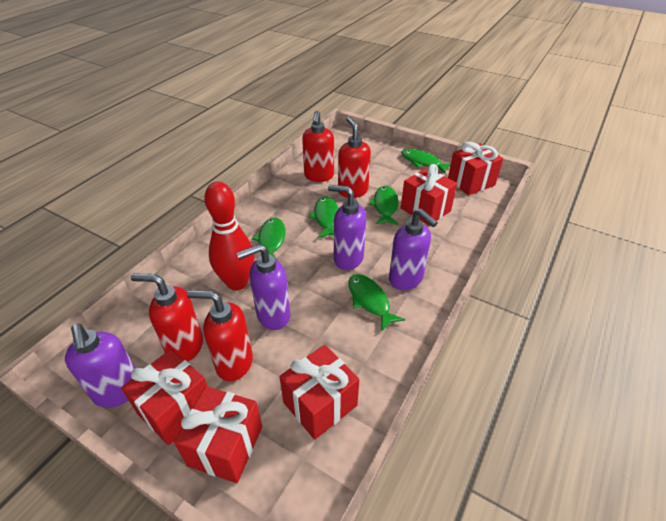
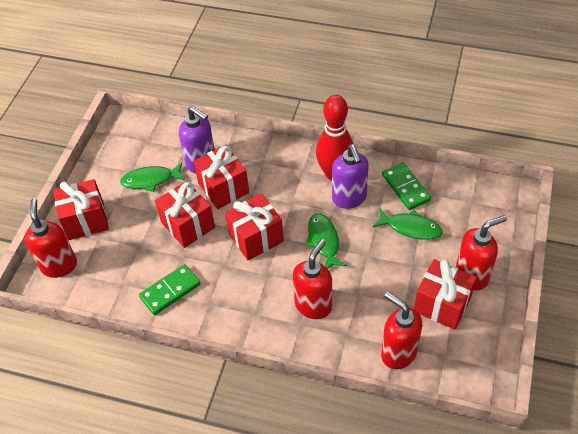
green domino: 0 -> 2
green fish: 5 -> 3
purple soap dispenser: 4 -> 2

